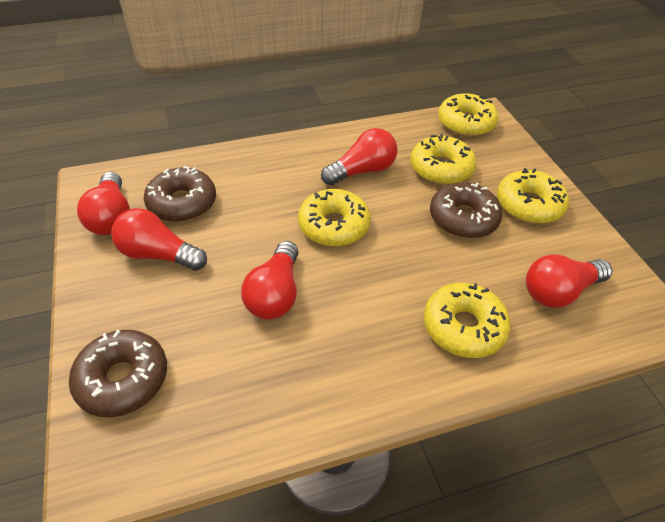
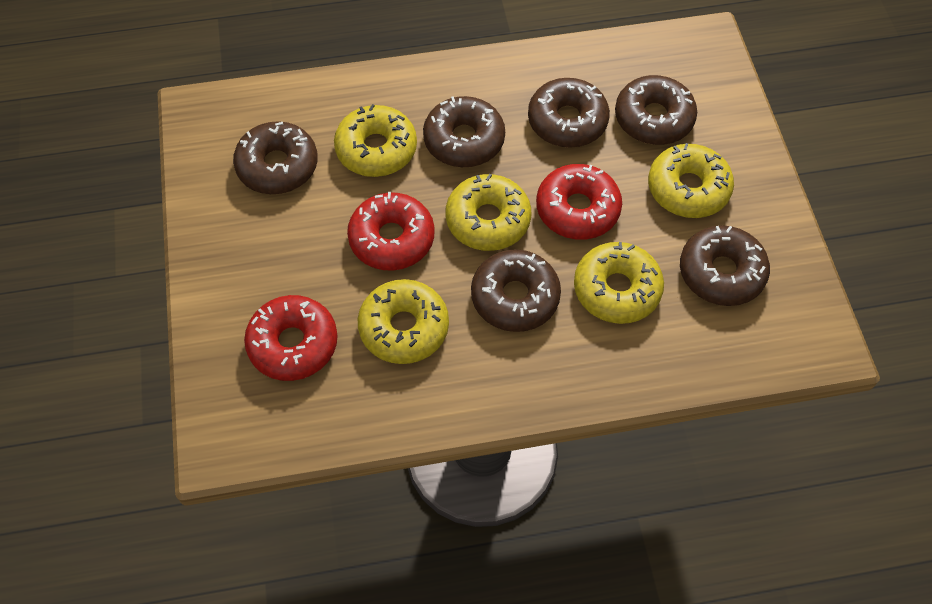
brown donut: 3 -> 6
red donut: 0 -> 3
red light bulb: 5 -> 0

